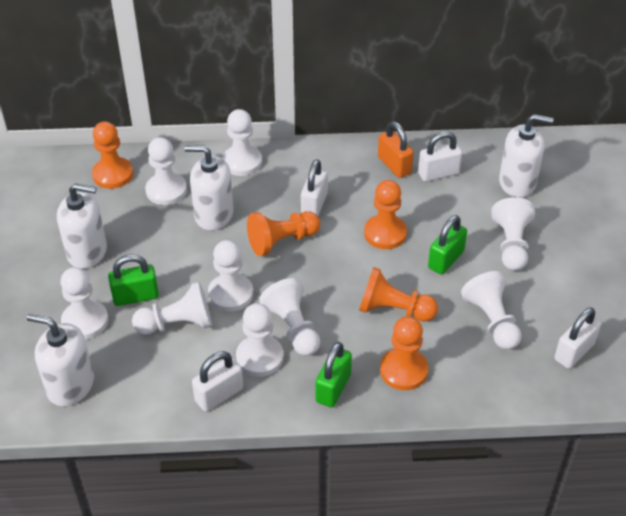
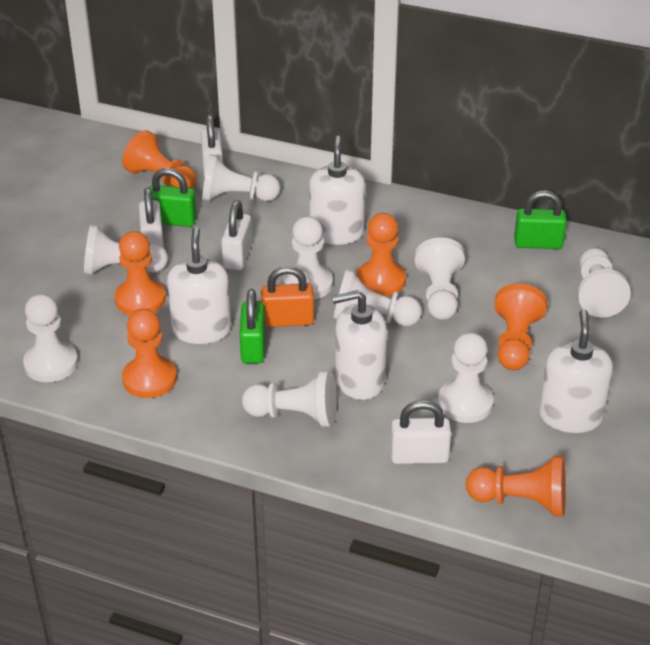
orange pawn: 5 -> 6

